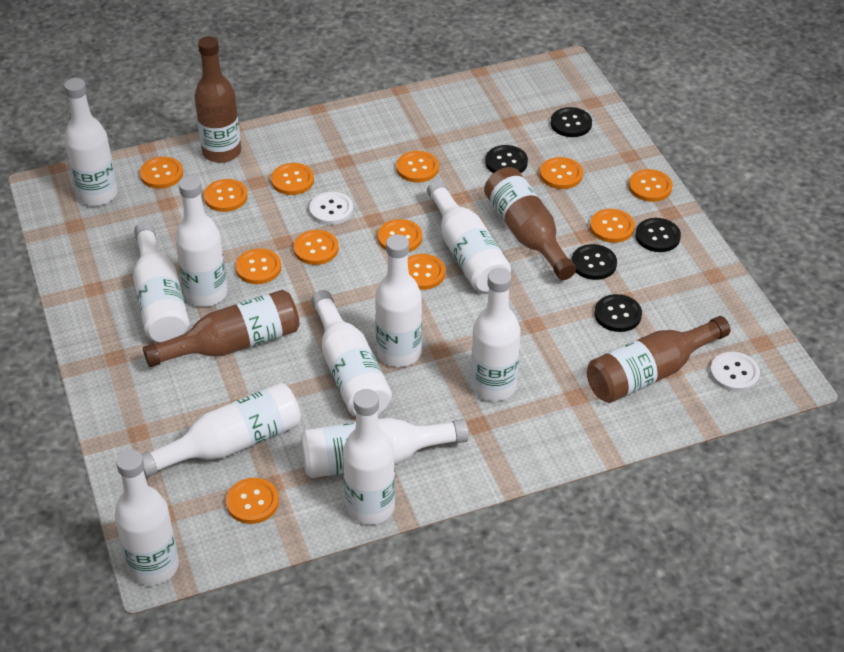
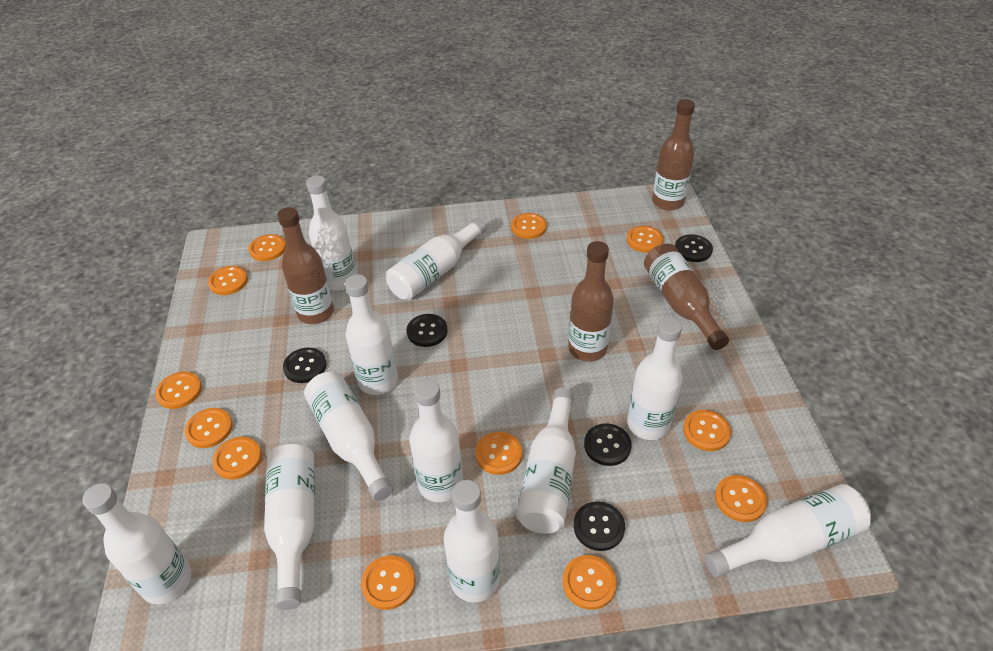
white button: 2 -> 0

